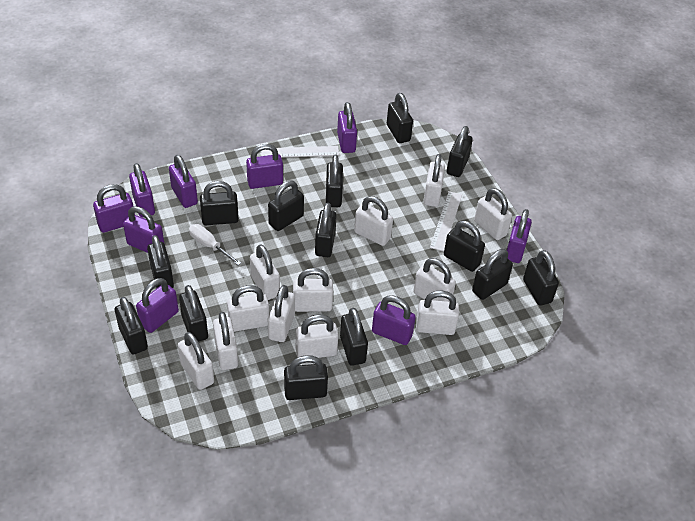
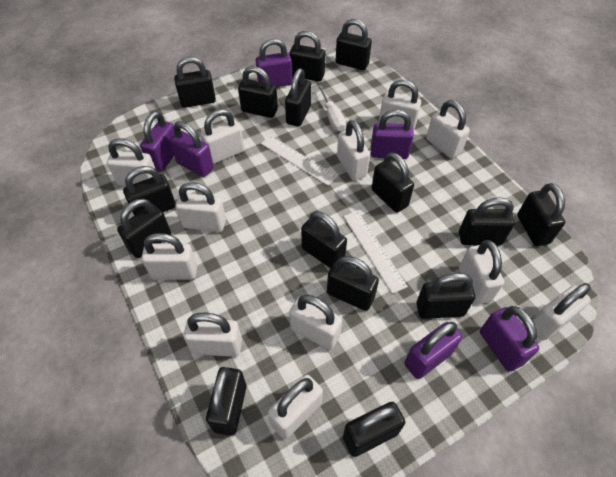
black padlock: 14 -> 15
purple padlock: 9 -> 6

